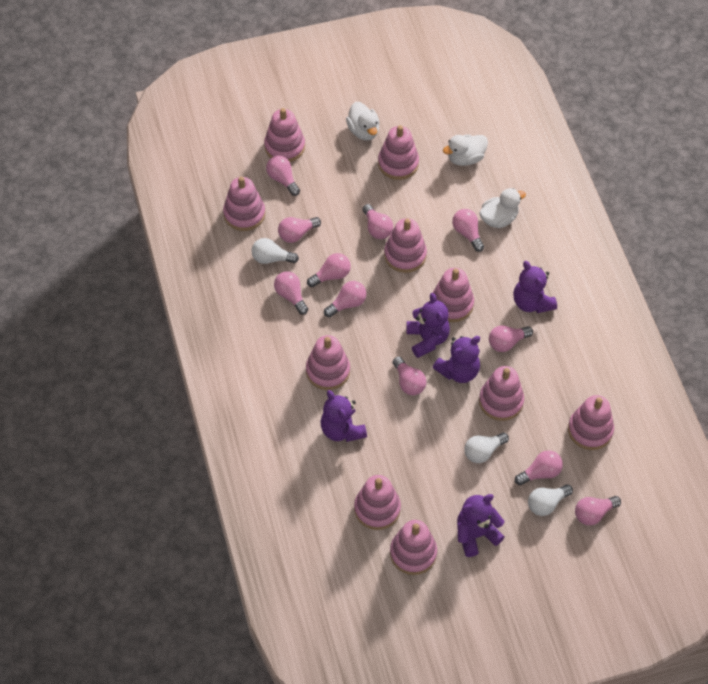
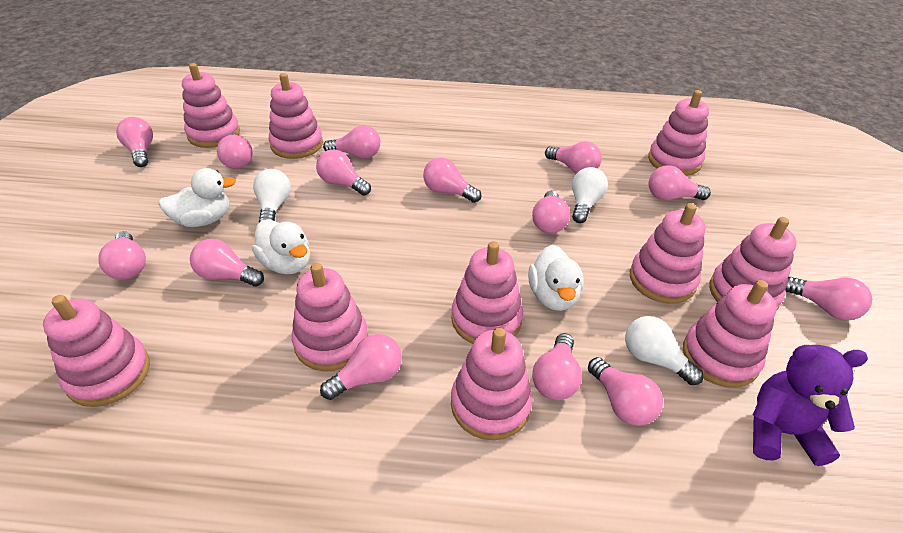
pink light bulb: 11 -> 14
purple teddy bear: 5 -> 1

